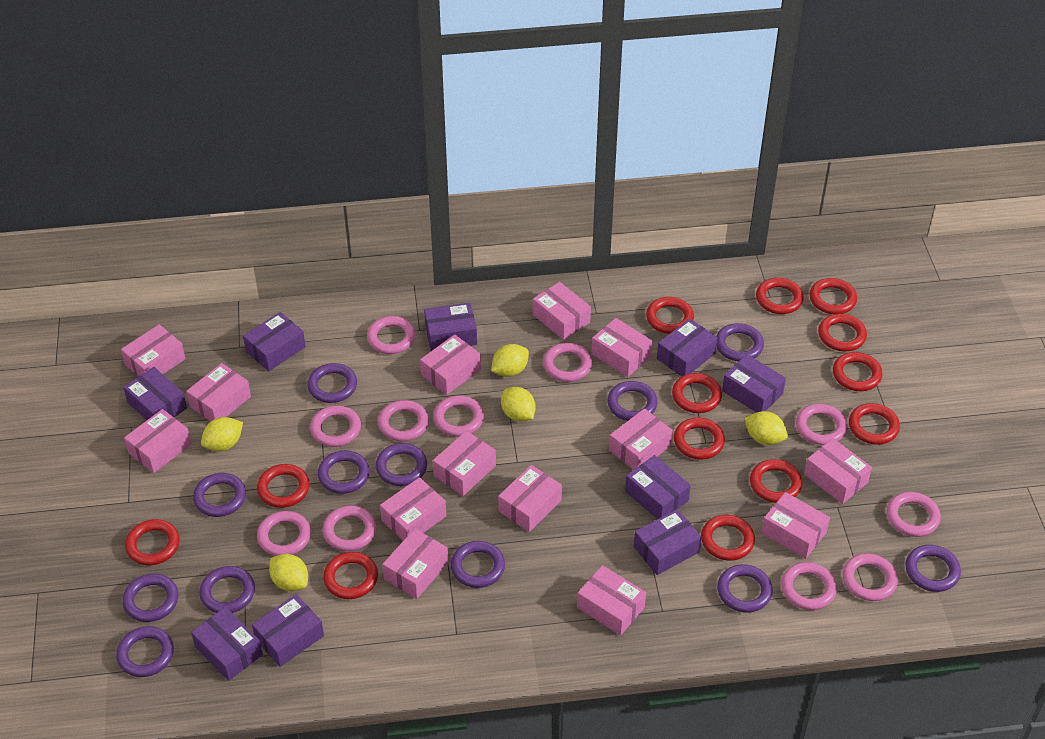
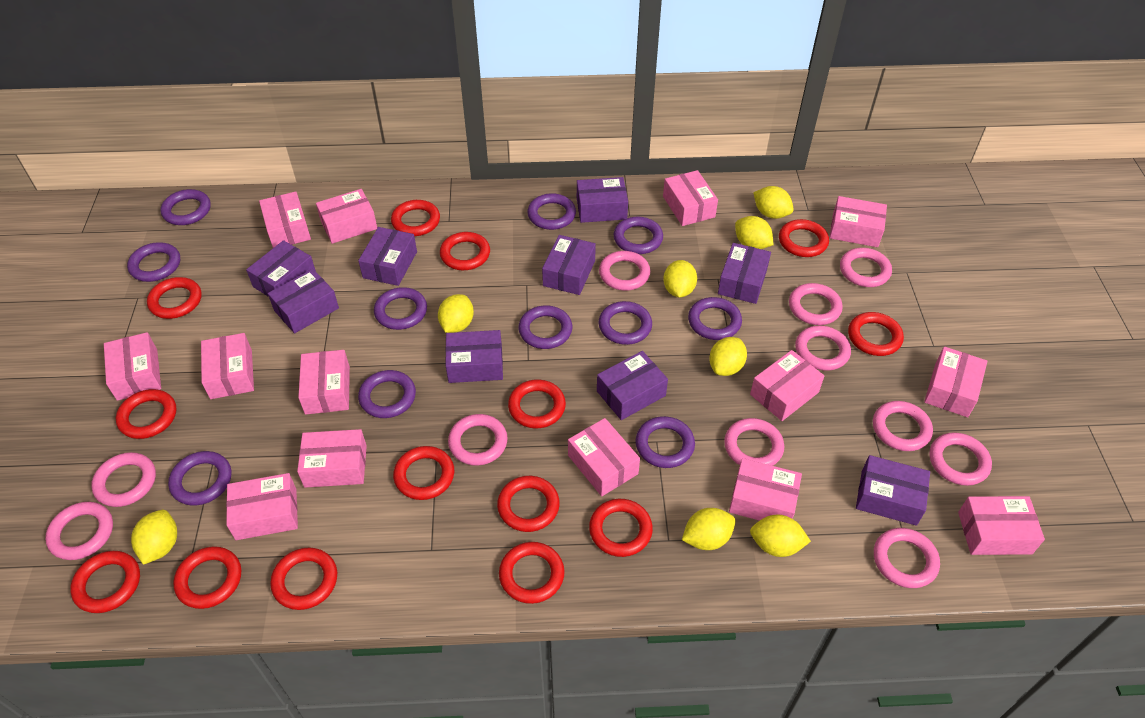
purple ring: 12 -> 11
red ring: 13 -> 14
yellow lemon: 5 -> 8

